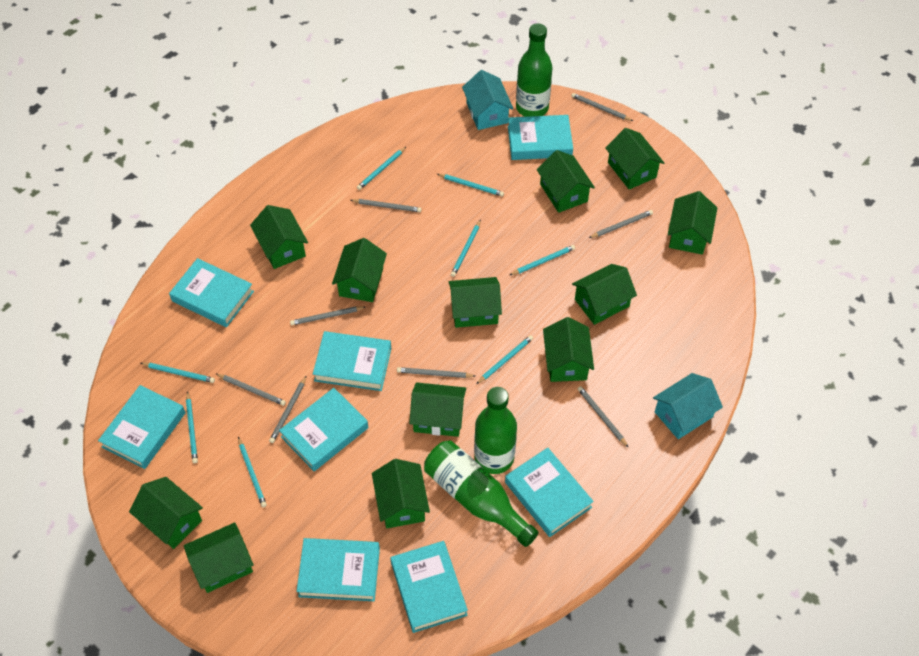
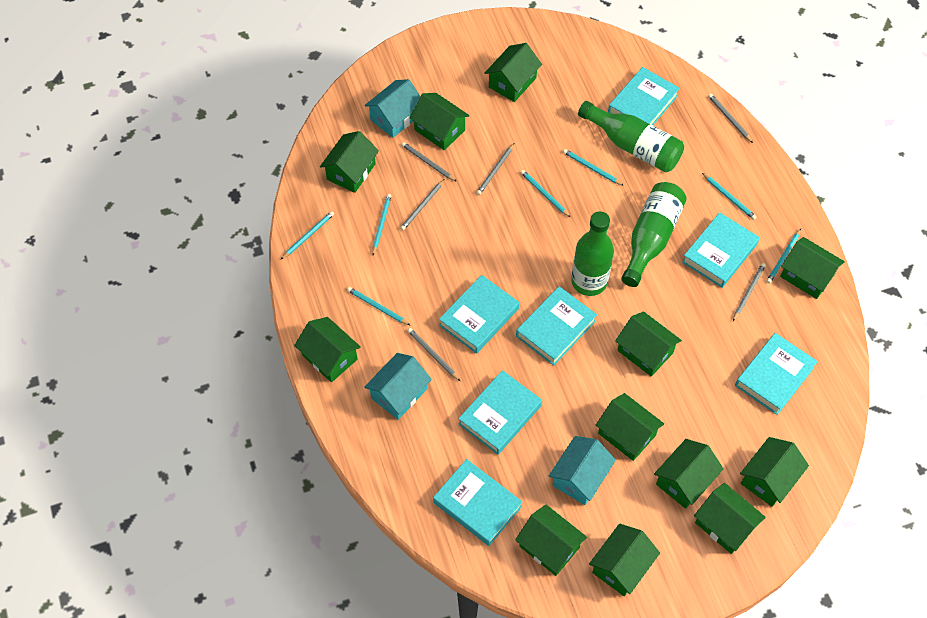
grey pencil: 8 -> 6
turquoise book: 8 -> 7
turquoise house: 2 -> 3
turquoise pencil: 8 -> 7

